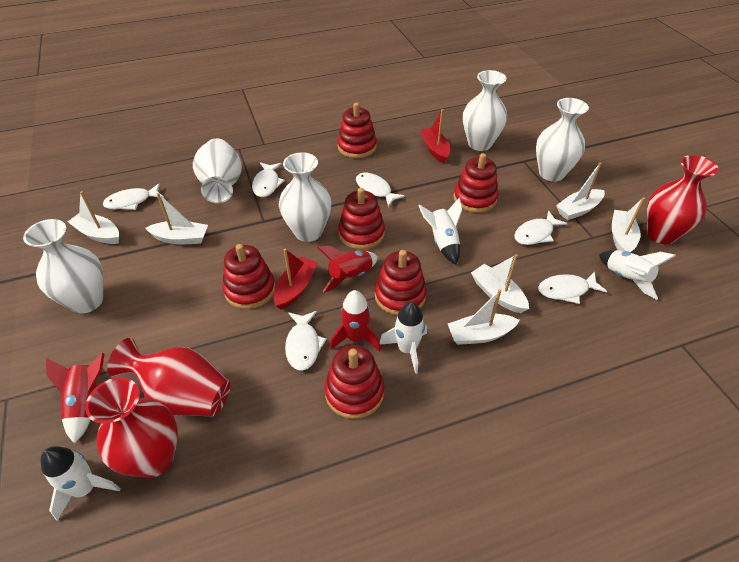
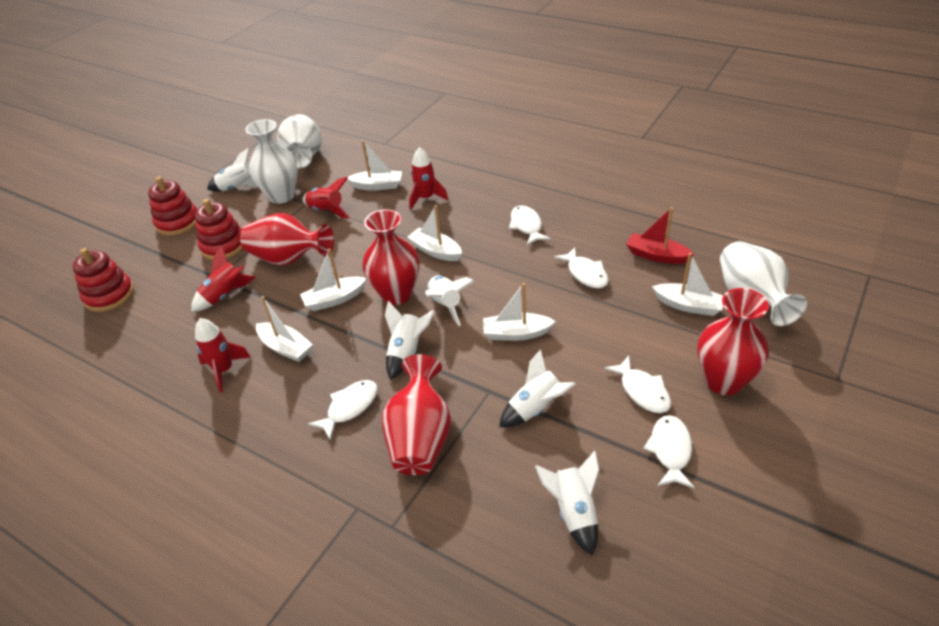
red boat: 2 -> 1
red rocket: 3 -> 4
red stacking toy: 6 -> 3
red vase: 3 -> 4
white fish: 6 -> 5
white rocket: 4 -> 5
white vase: 5 -> 3

